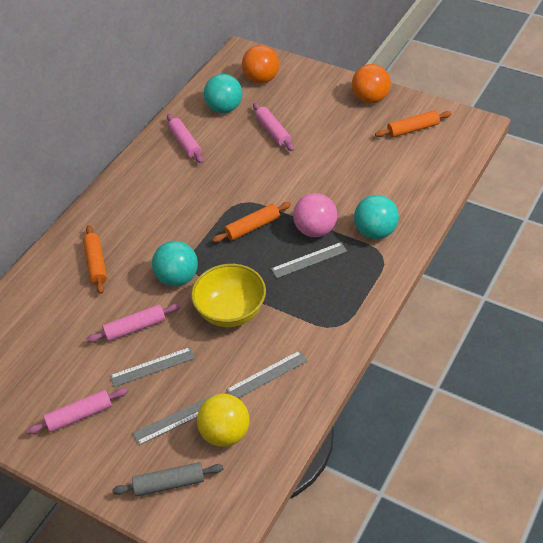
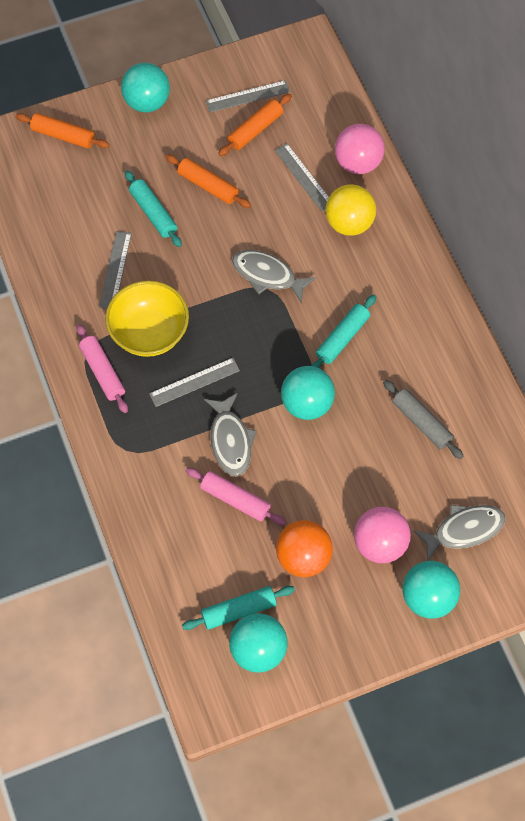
grey fish: 0 -> 3
orange ball: 2 -> 1
pink ball: 1 -> 2
pink rolling pin: 4 -> 2
turquoise ball: 3 -> 4
turquoise rolling pin: 0 -> 3

